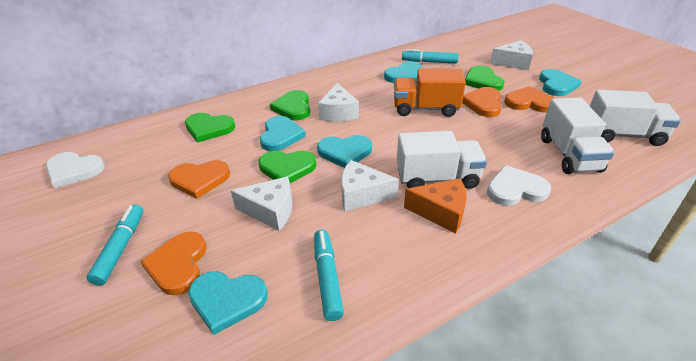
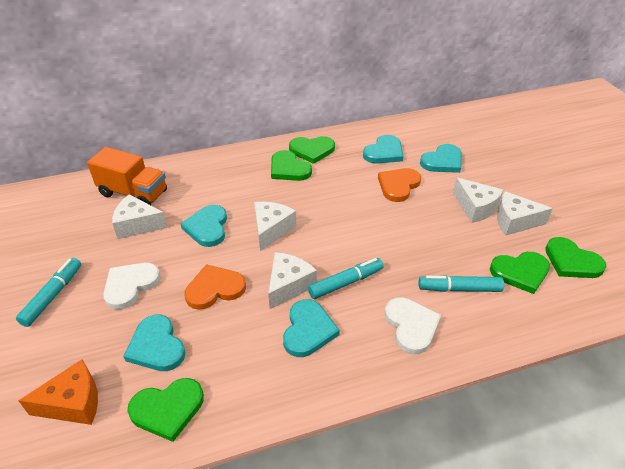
green heart: 4 -> 5
orange heart: 4 -> 2
white cheese: 4 -> 5
white truck: 3 -> 0

